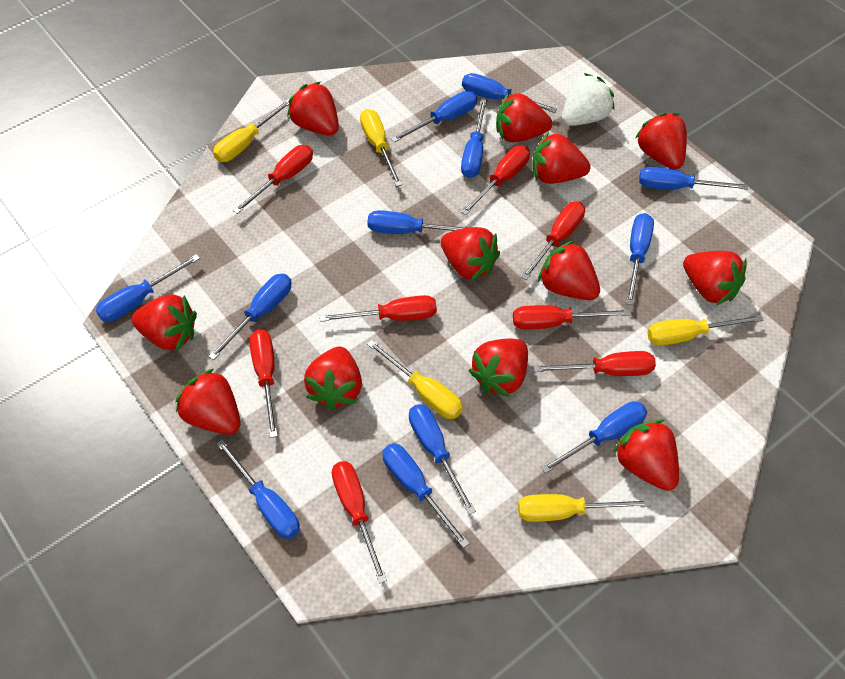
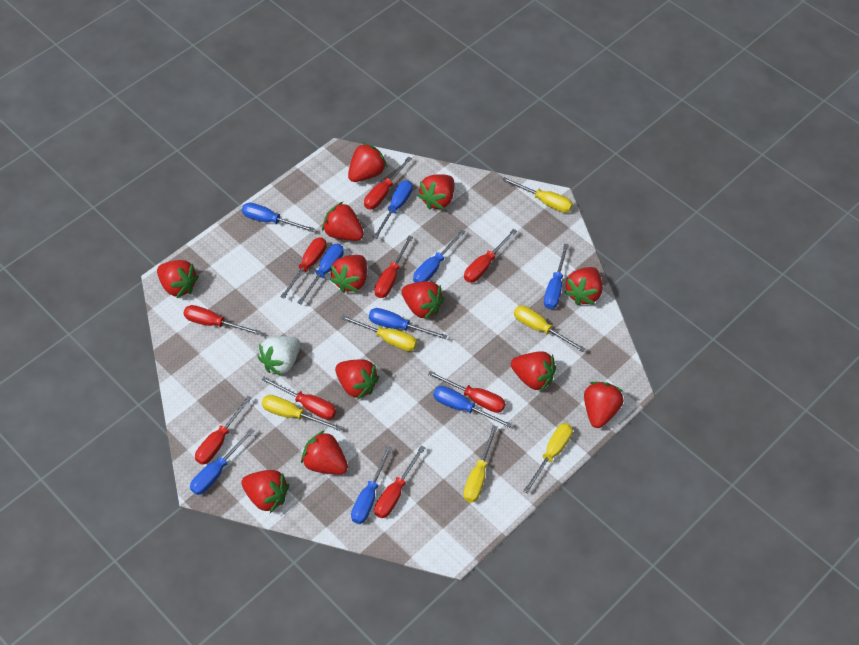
blue screwdriver: 12 -> 9
red screwdriver: 8 -> 9
yellow screwdriver: 5 -> 6

